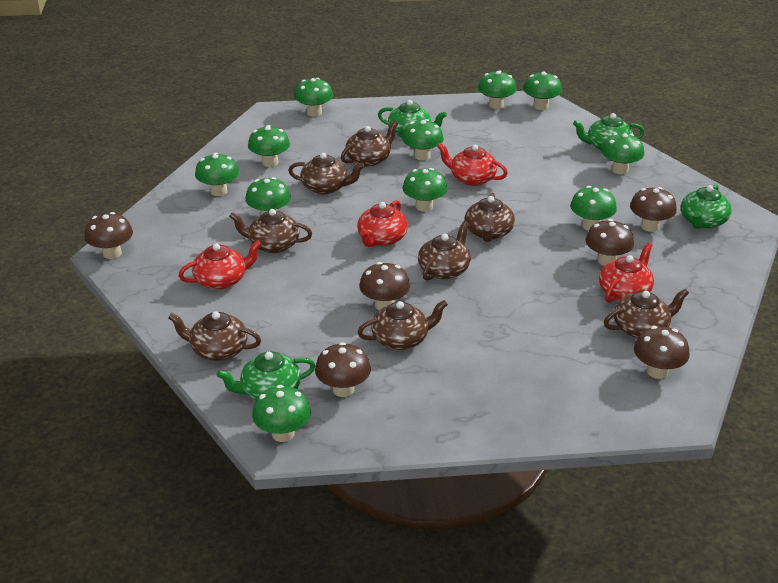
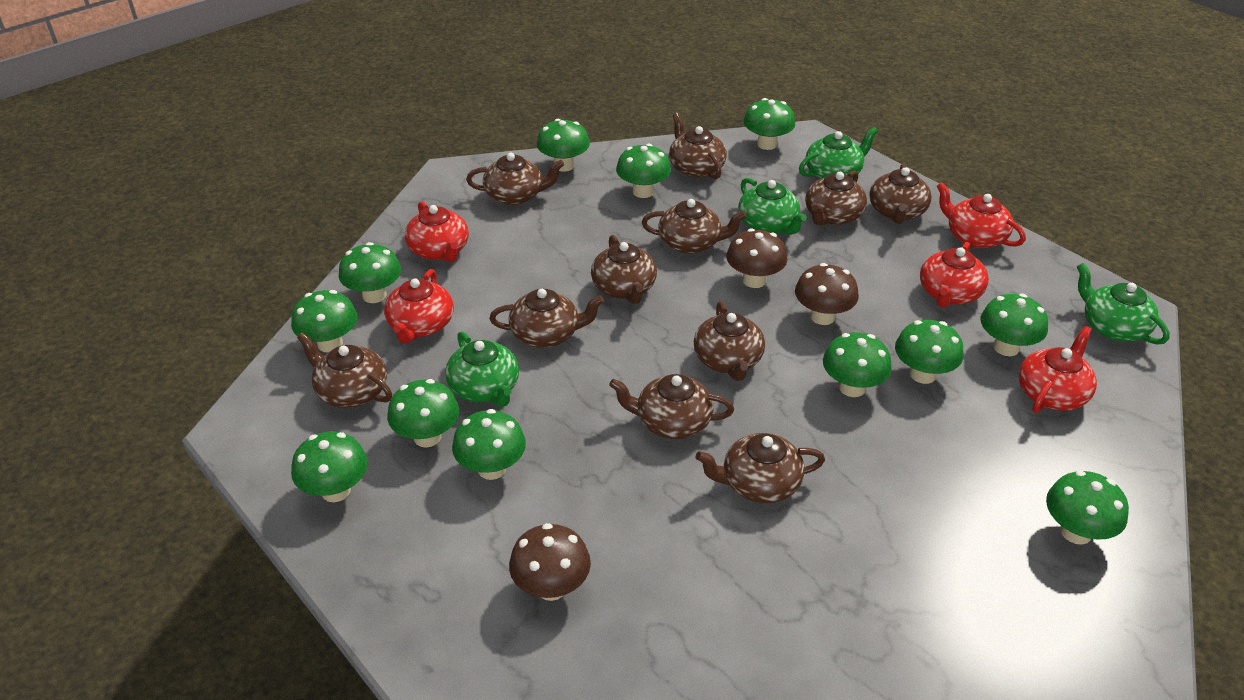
brown mushroom: 6 -> 3
brown teapot: 8 -> 11
green mushroom: 11 -> 12
red teapot: 4 -> 5

